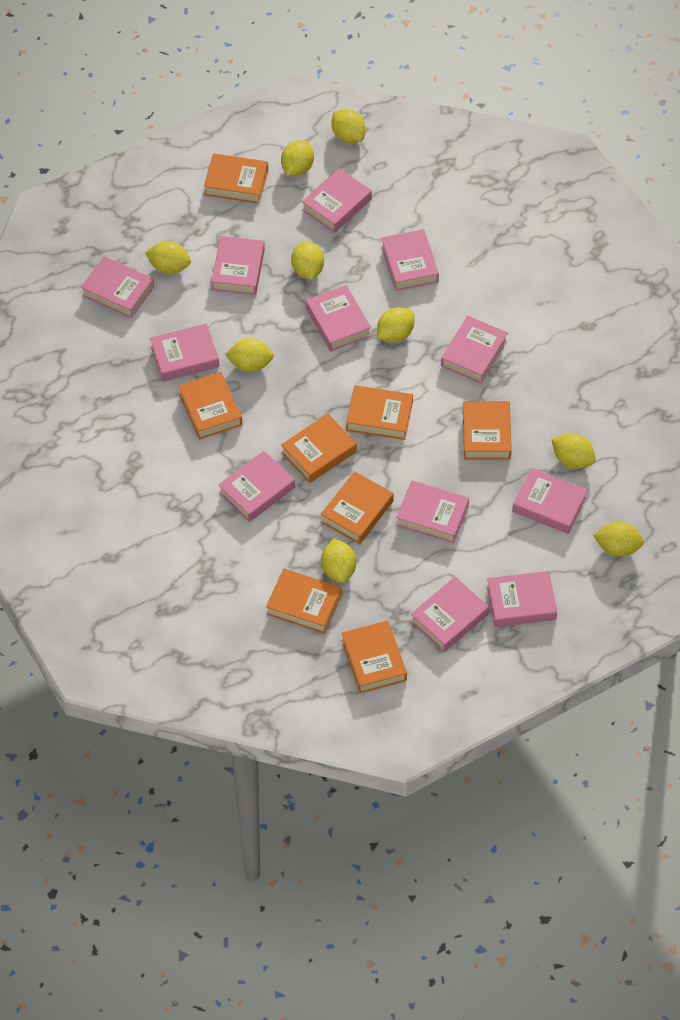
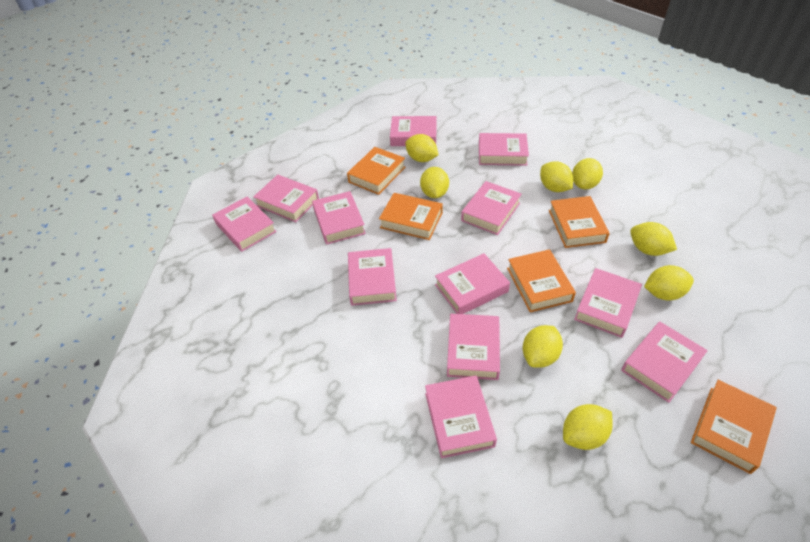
orange book: 8 -> 5
yellow lemon: 9 -> 8

